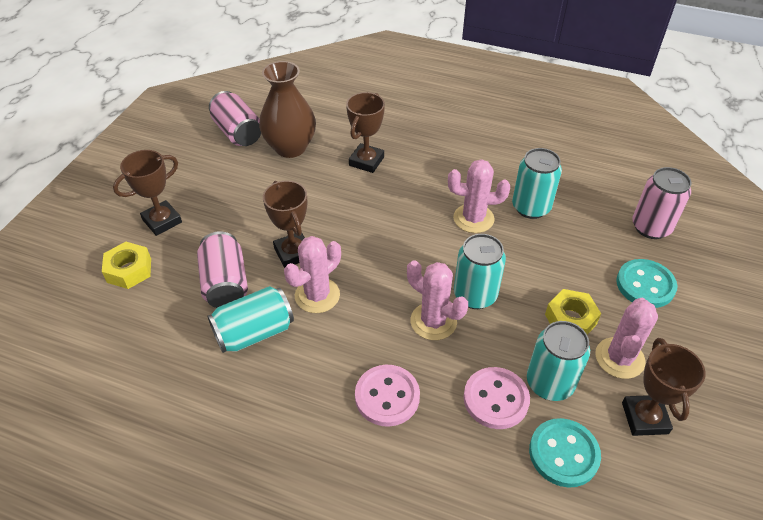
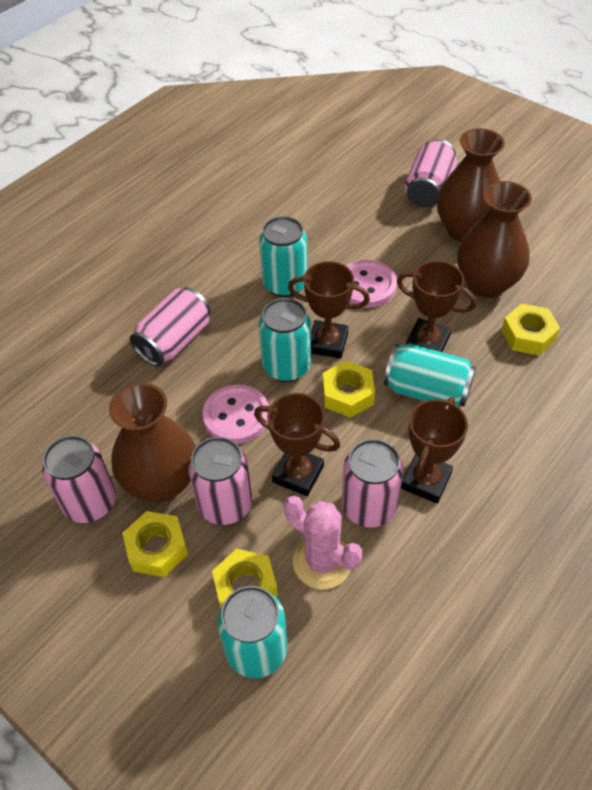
brown vase: 1 -> 3
pink cactus: 4 -> 1
pink can: 3 -> 5
turquoise button: 2 -> 0
yellow nut: 2 -> 4

